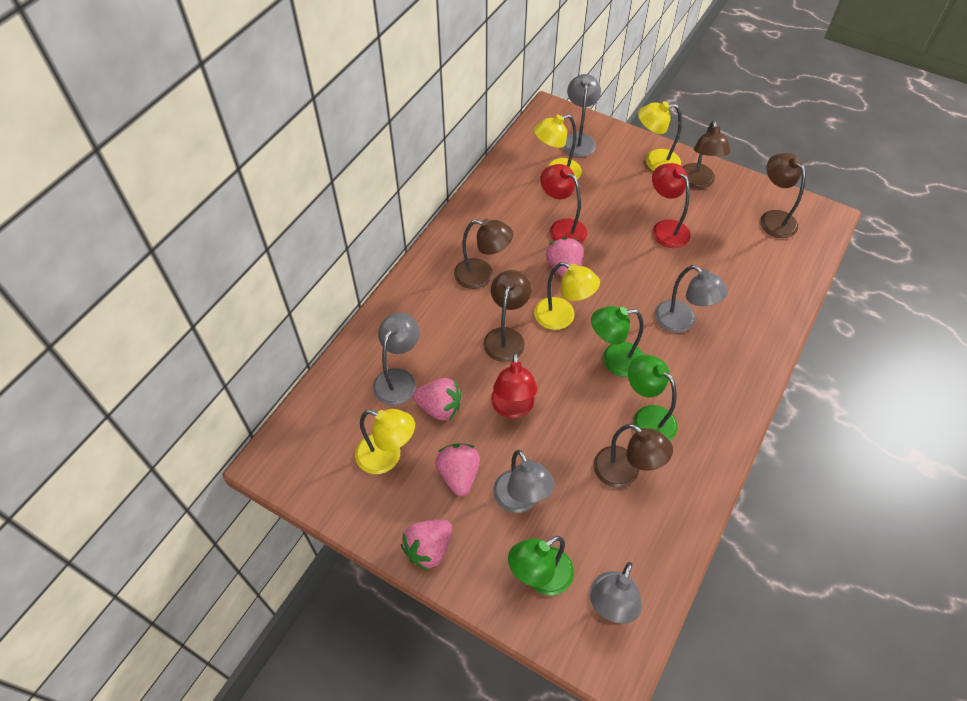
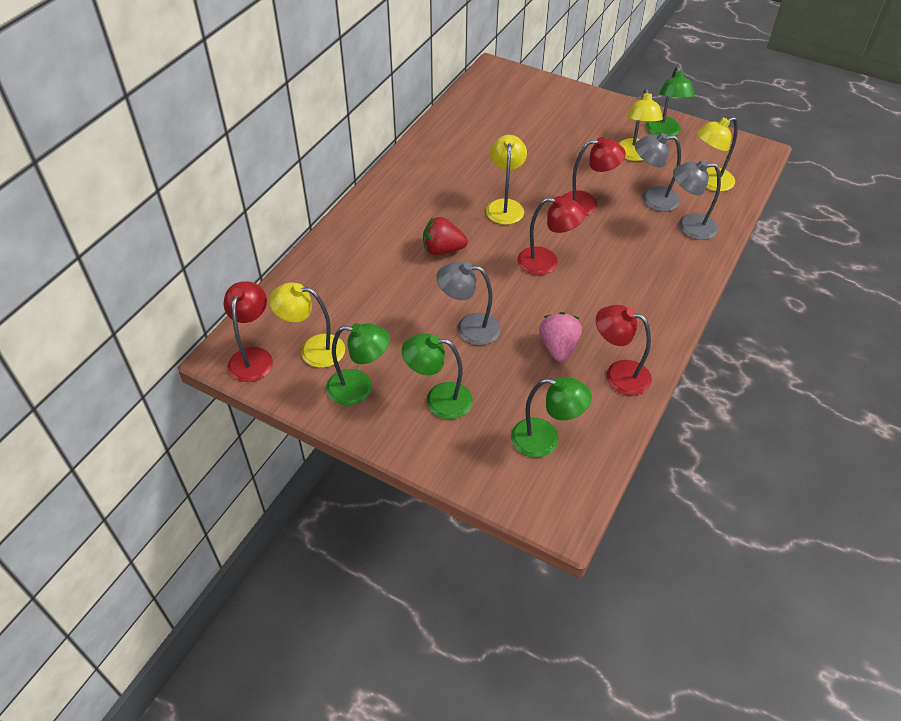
brown lamp: 5 -> 0
green lamp: 3 -> 4
grey lamp: 5 -> 3
pink strawberry: 4 -> 1
red lamp: 3 -> 4
red strawberry: 0 -> 1

